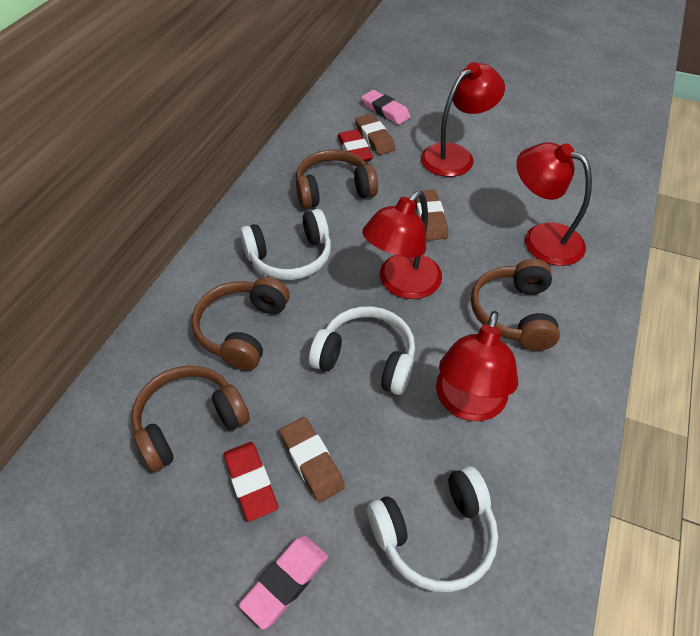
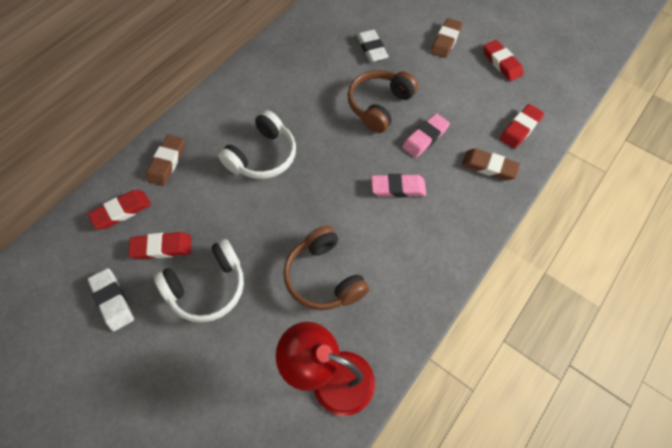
brown headphones: 4 -> 2
red eraser: 2 -> 4
red lamp: 4 -> 1
white eraser: 0 -> 2
white headphones: 3 -> 2

